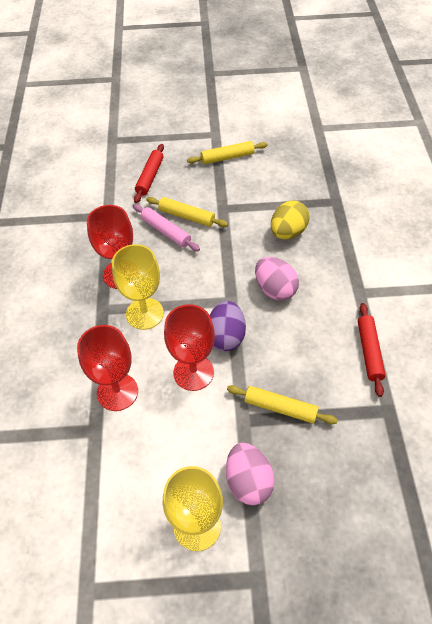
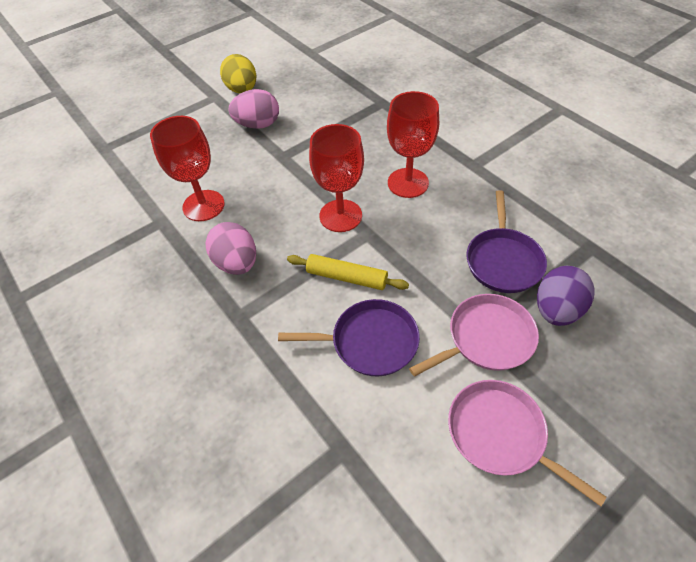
pink pan: 0 -> 2
pink rolling pin: 1 -> 0
purple pan: 0 -> 2
red rolling pin: 2 -> 0
yellow goblet: 2 -> 0
yellow rolling pin: 3 -> 1

